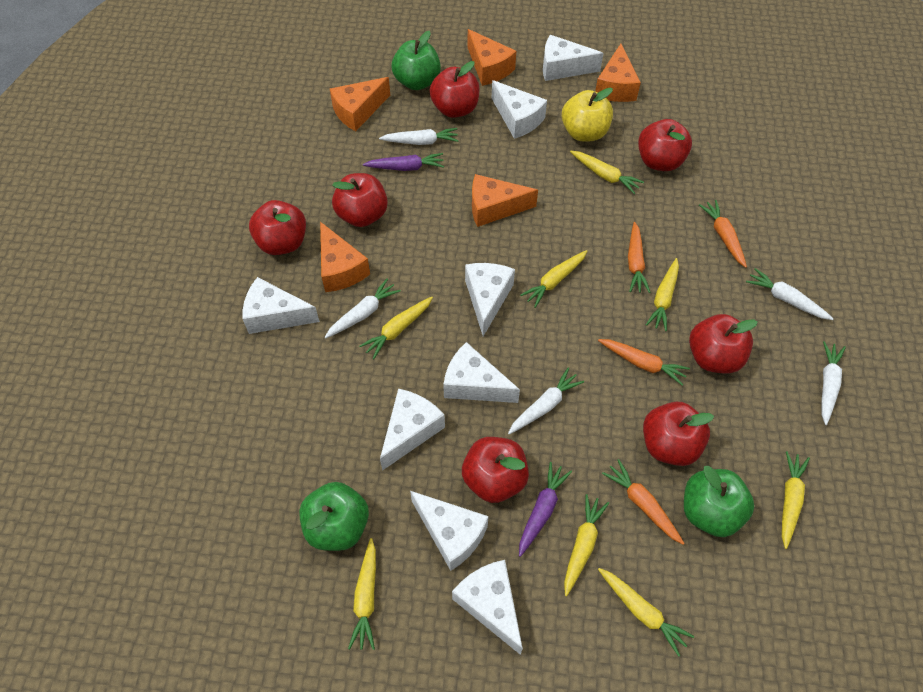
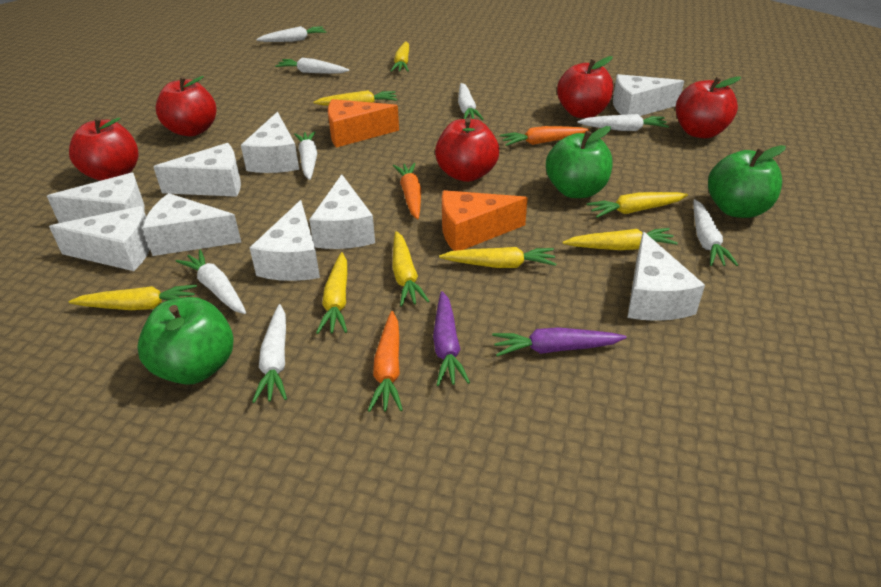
orange carrot: 4 -> 3
orange cheese: 5 -> 2
red apple: 7 -> 5
white carrot: 5 -> 8
white cheese: 8 -> 9
yellow apple: 1 -> 0

